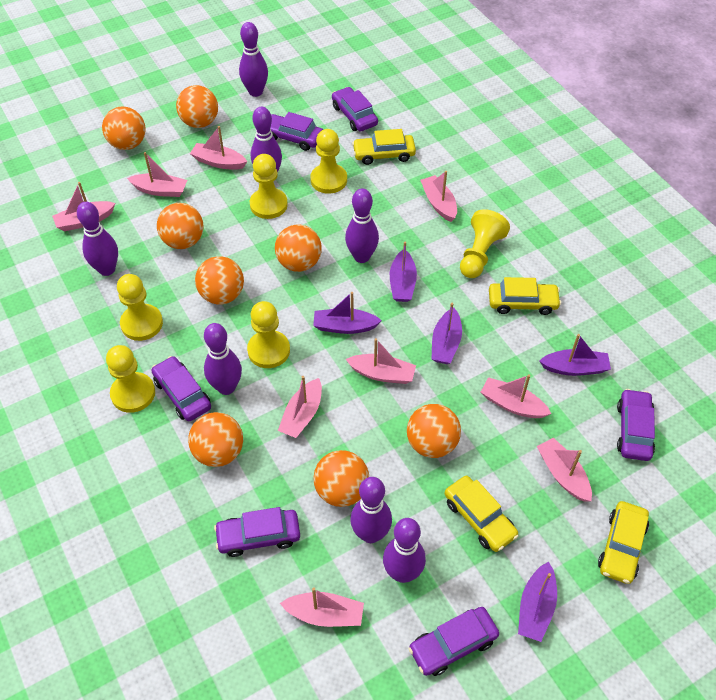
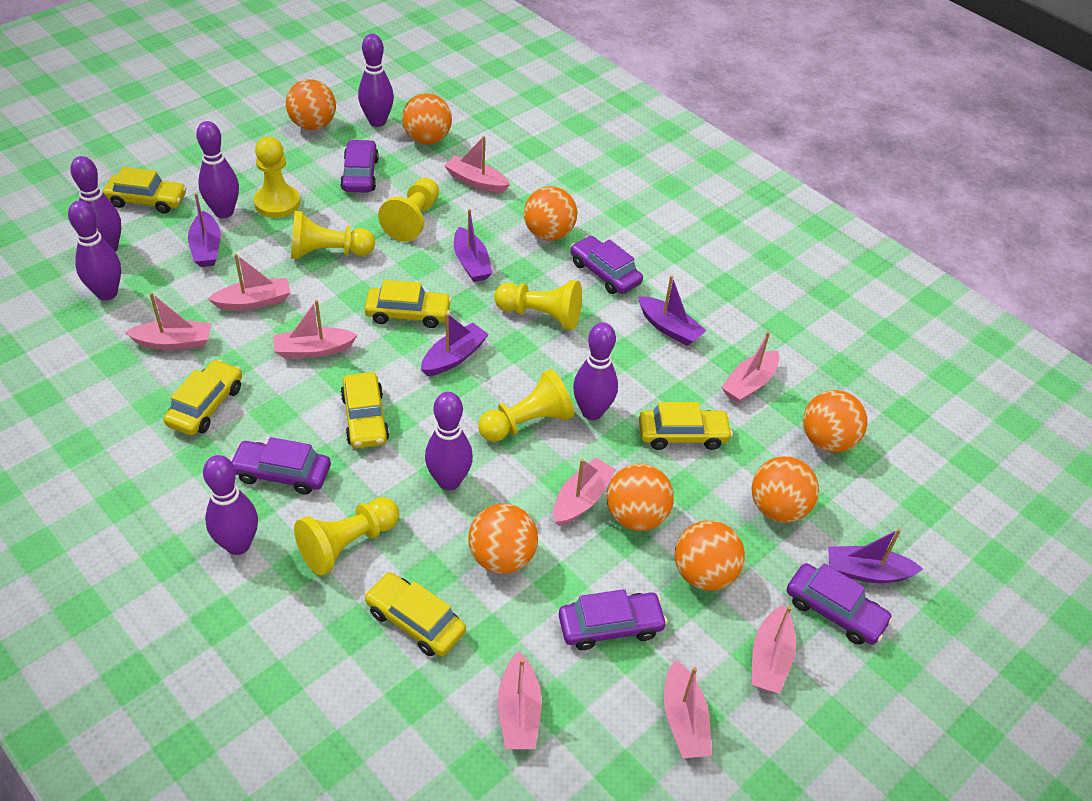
purple car: 6 -> 5
yellow car: 4 -> 6

